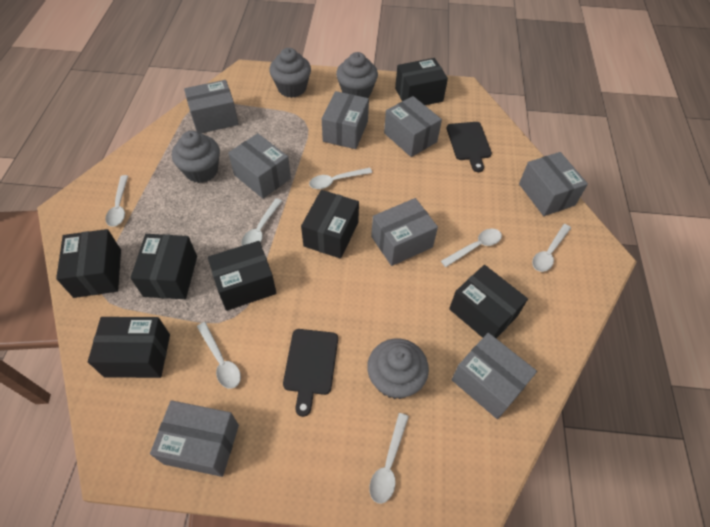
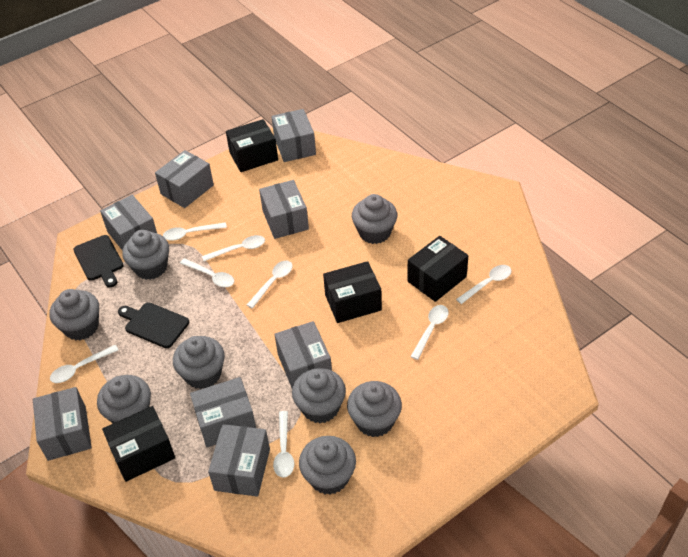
black box: 7 -> 4
grey cupcake: 4 -> 8
white spoon: 7 -> 8

